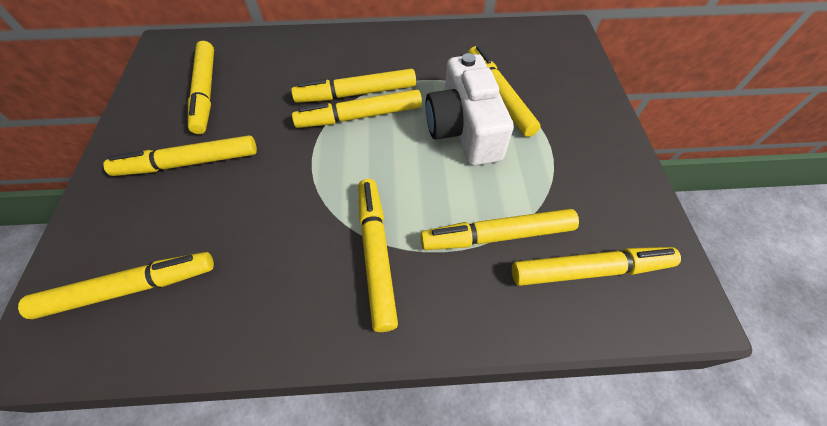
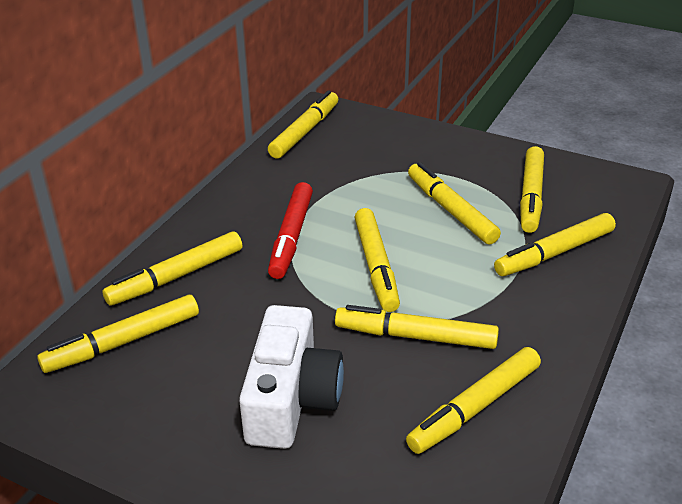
red marker: 0 -> 1

